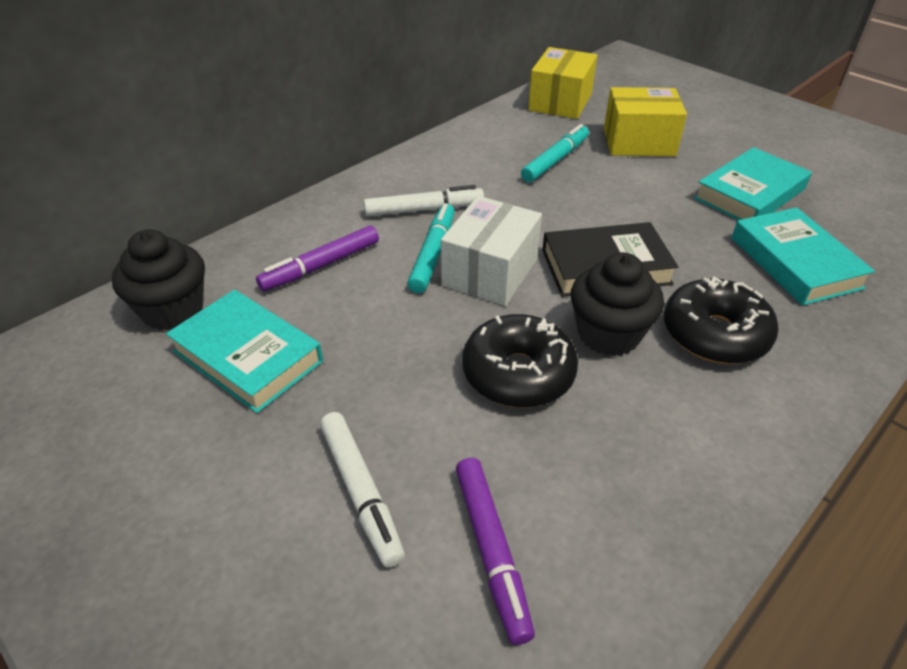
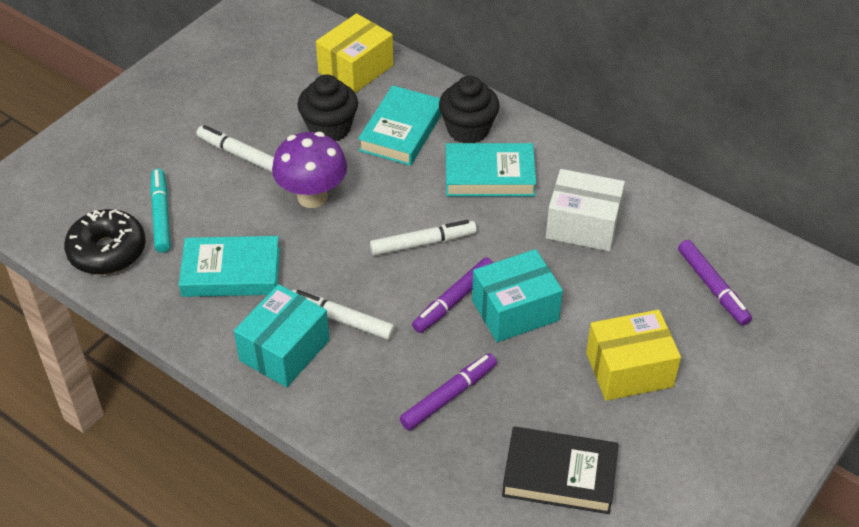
black donut: 2 -> 1
purple marker: 2 -> 3
purple mushroom: 0 -> 1
turquoise box: 0 -> 2
turquoise marker: 2 -> 1
white marker: 2 -> 3

